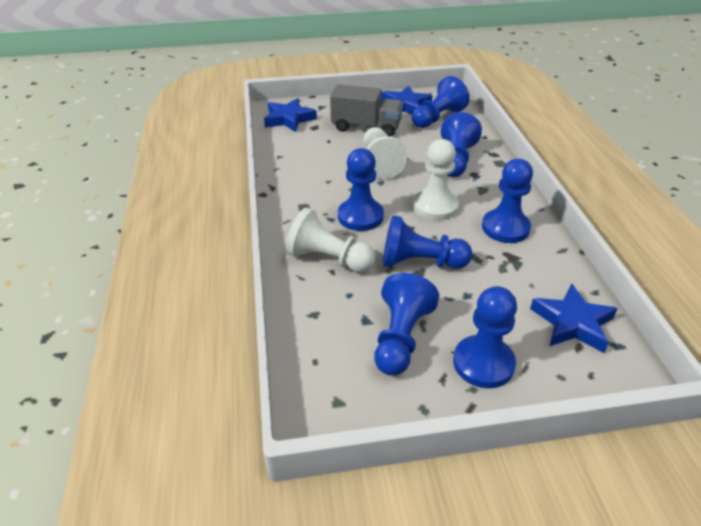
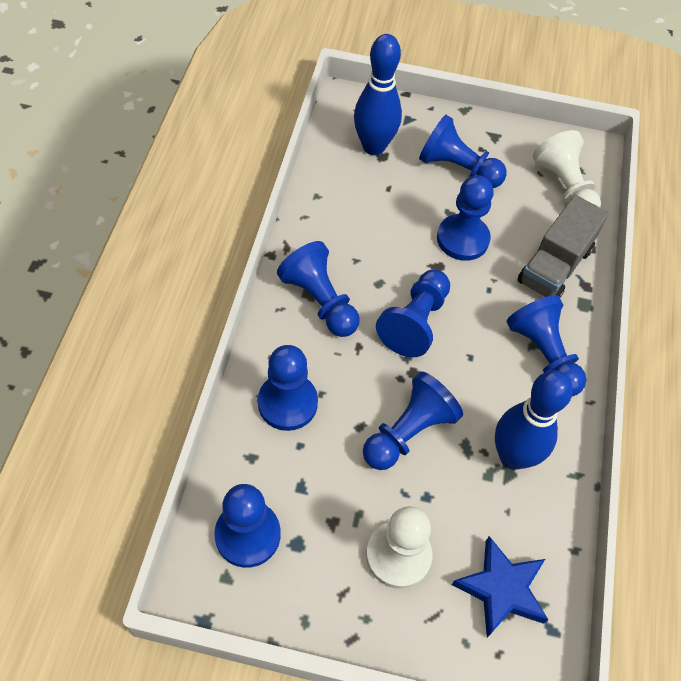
blue bowling pin: 0 -> 2
blue pawn: 7 -> 8
blue star: 3 -> 1
white pawn: 3 -> 2

